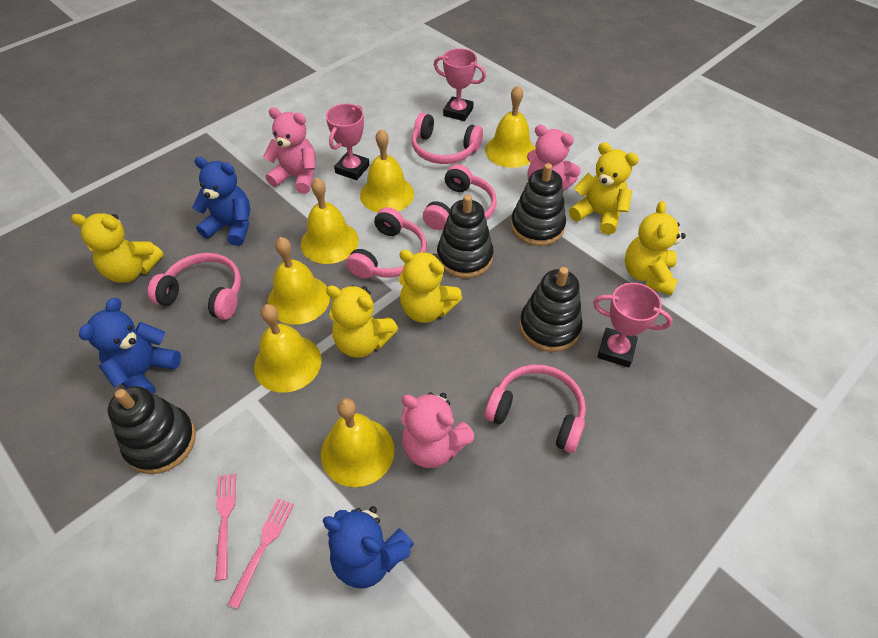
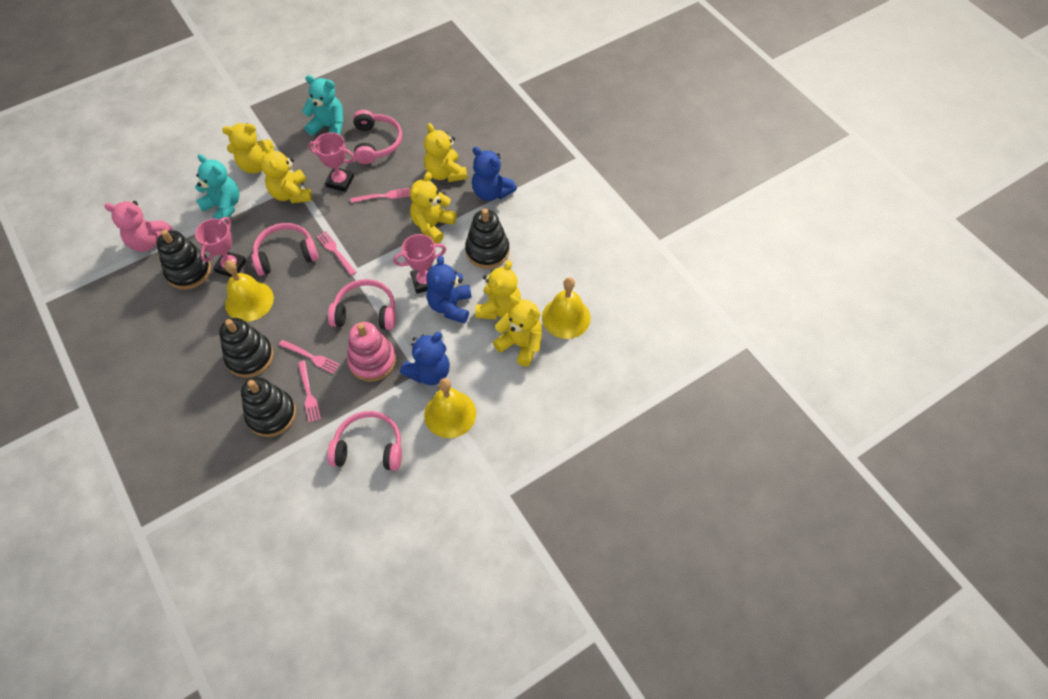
pink fork: 2 -> 4
pink headphones: 5 -> 4
pink stacking toy: 0 -> 1
pink teddy bear: 3 -> 1
turquoise teddy bear: 0 -> 2
yellow bell: 6 -> 3
yellow teddy bear: 5 -> 6

